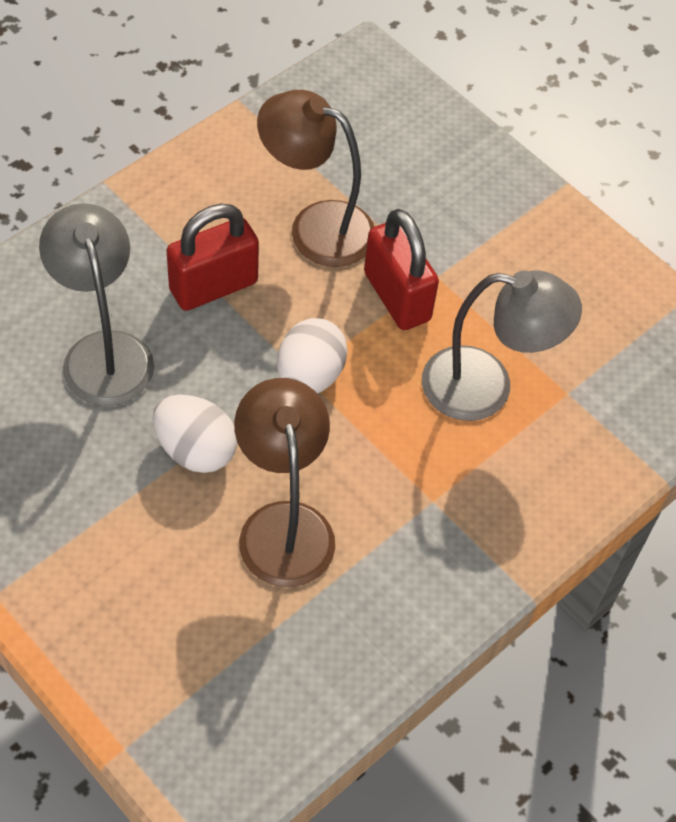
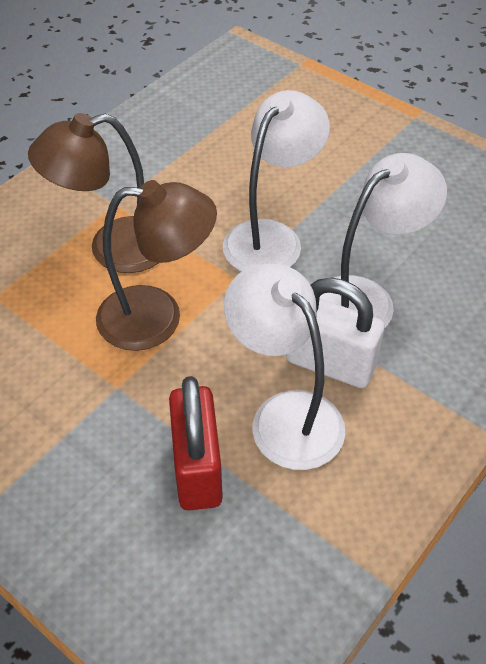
grey lamp: 2 -> 0
red padlock: 2 -> 1
white egg: 2 -> 0
white lamp: 0 -> 3
white padlock: 0 -> 1

